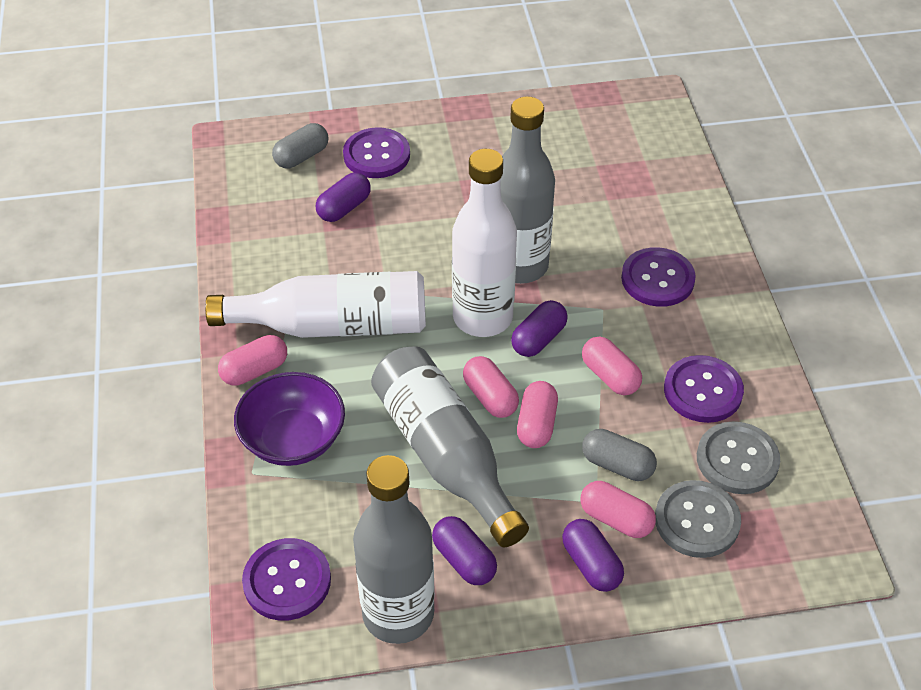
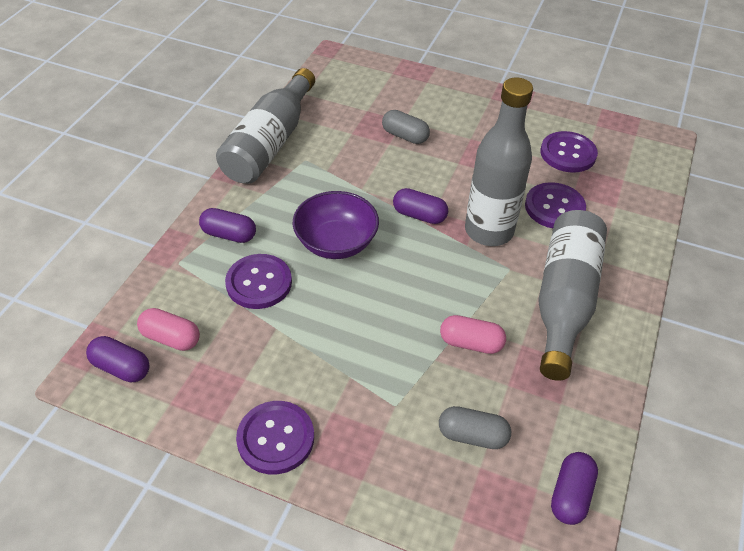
grey button: 2 -> 0
pink capsule: 5 -> 2
white bottle: 2 -> 0

